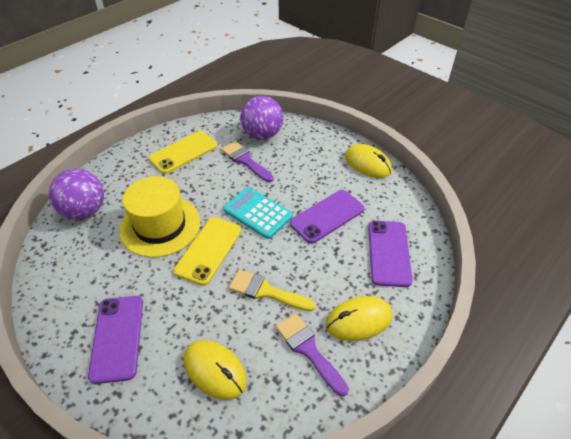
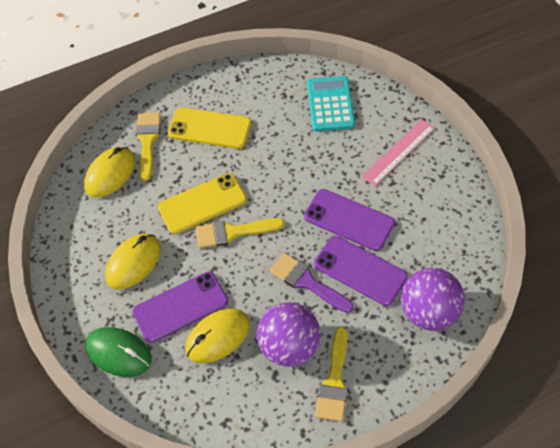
green mouse: 0 -> 1
pink ruler: 0 -> 1
purple brush: 2 -> 1
yellow brush: 1 -> 3
yellow hat: 1 -> 0

